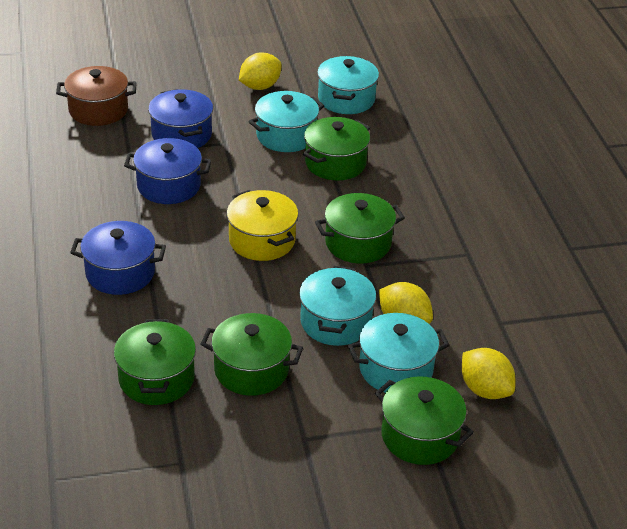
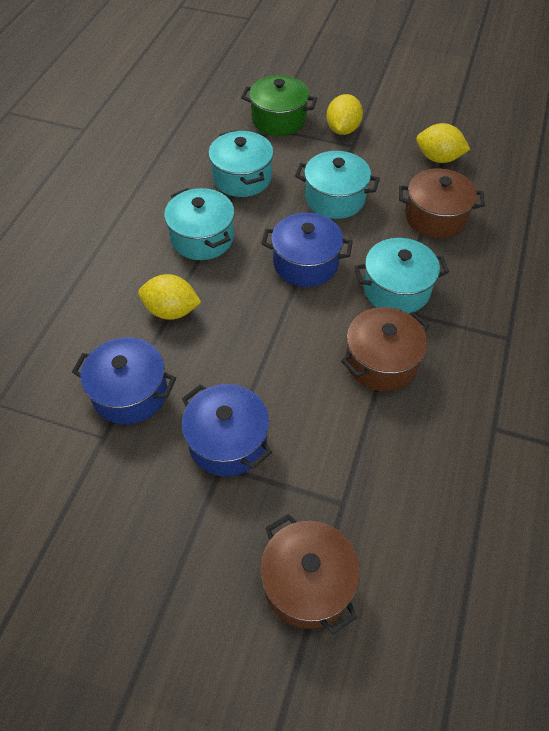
brown pot: 1 -> 3
green pot: 5 -> 1
yellow pot: 1 -> 0

